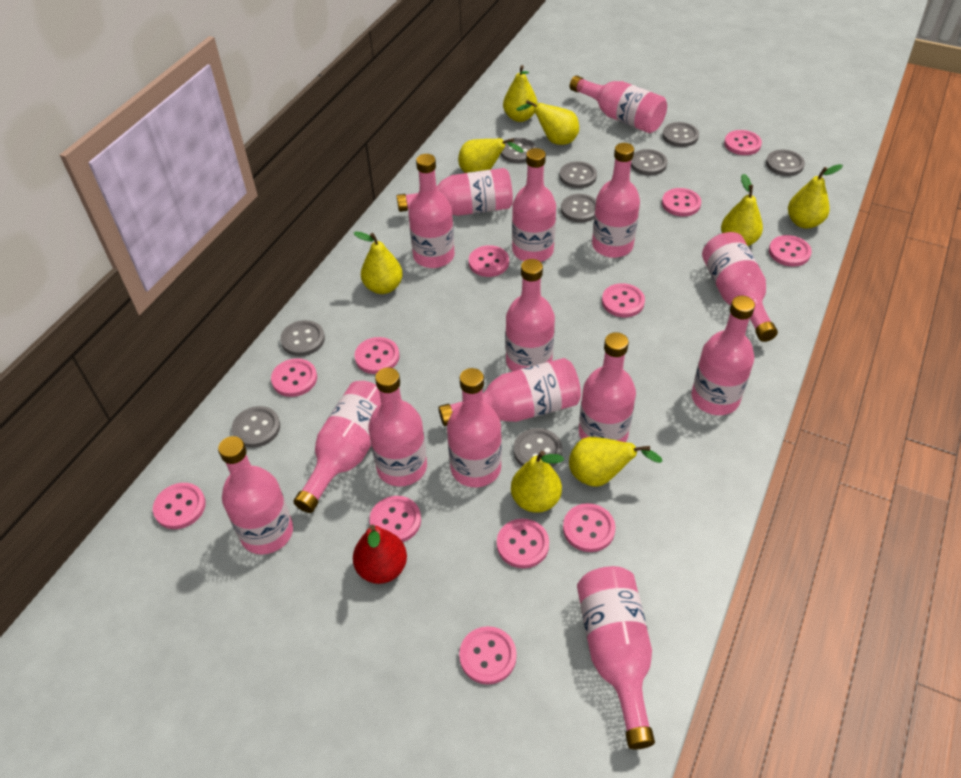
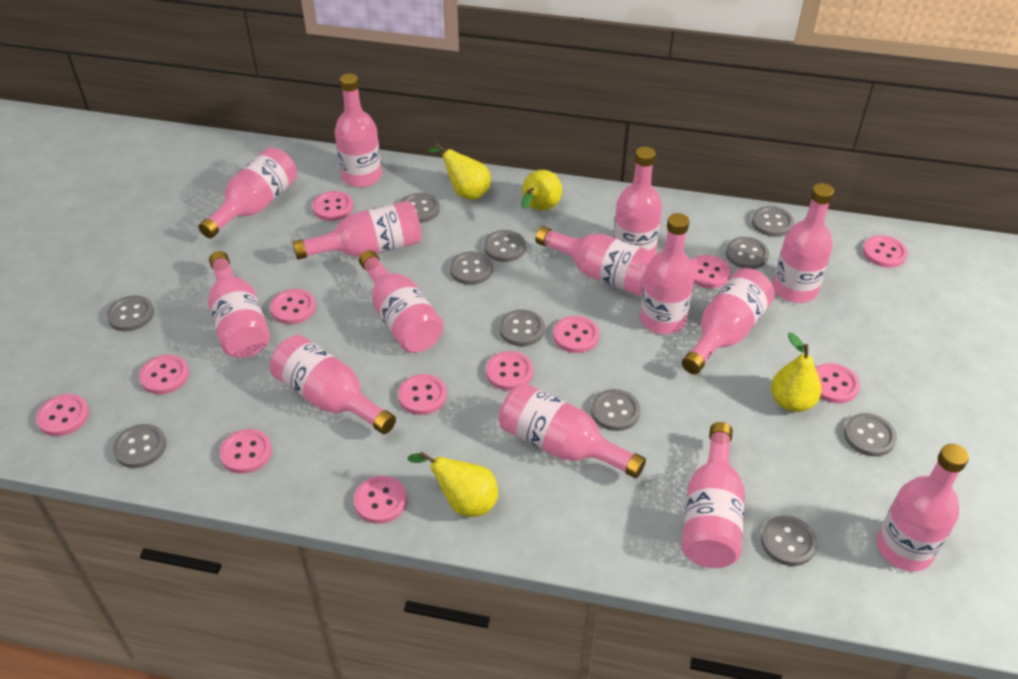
grey button: 9 -> 11
pink bottle: 15 -> 14
red pear: 1 -> 0
yellow pear: 8 -> 4

